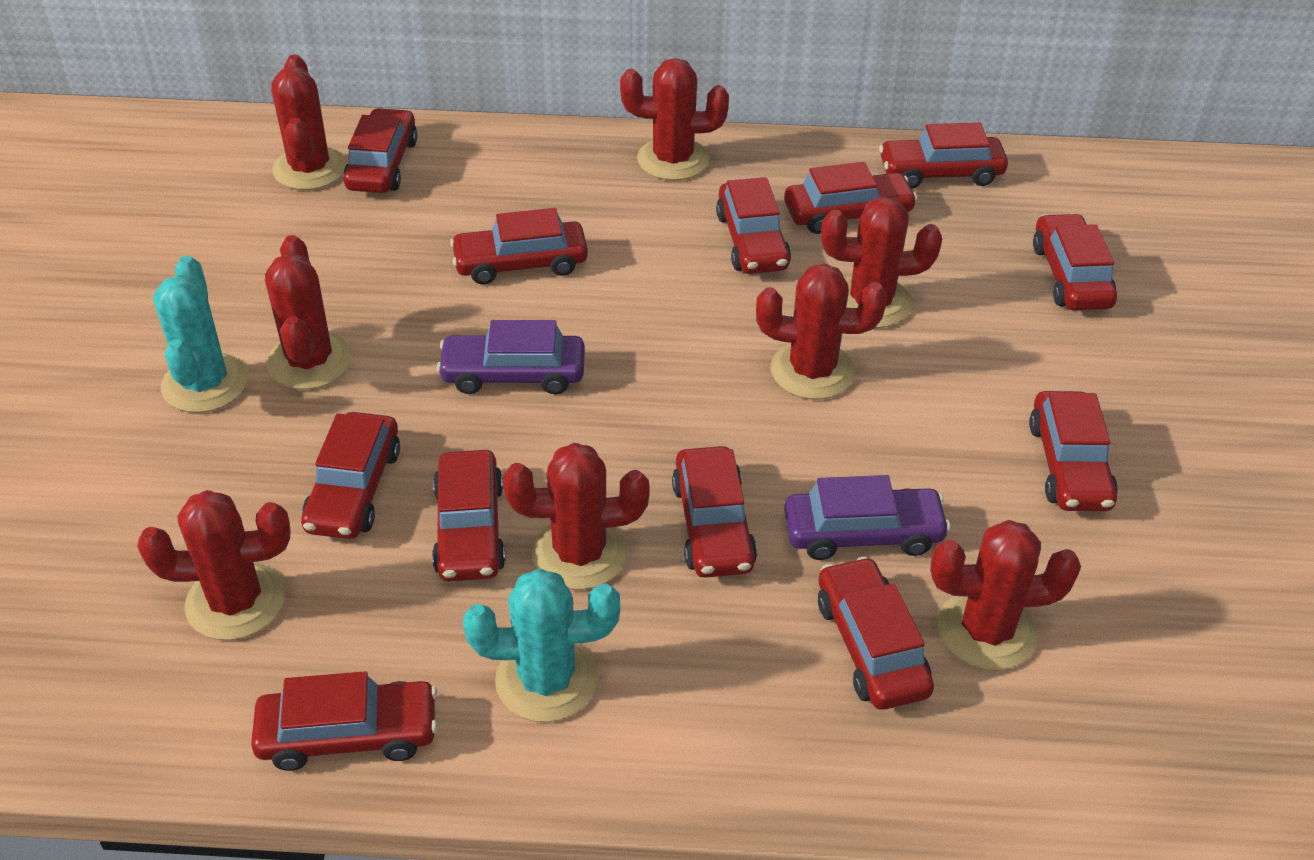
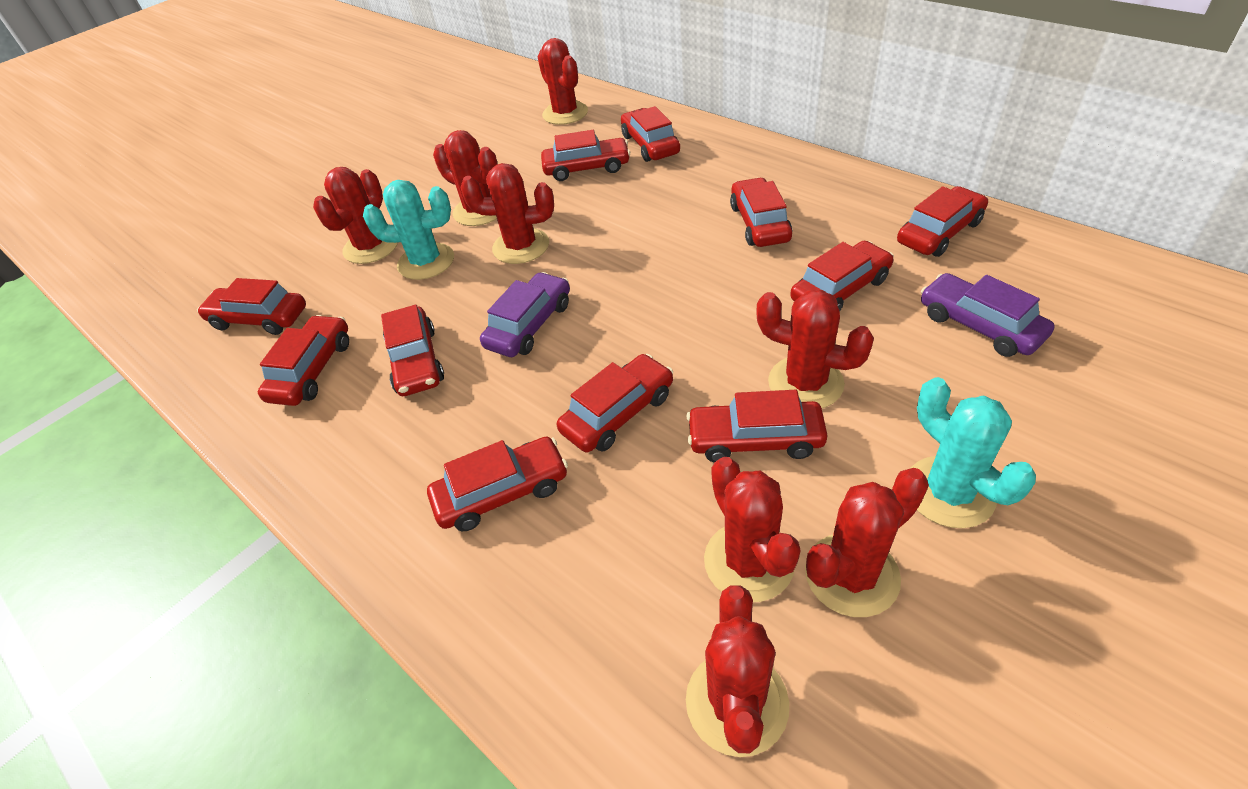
red car: 12 -> 11

